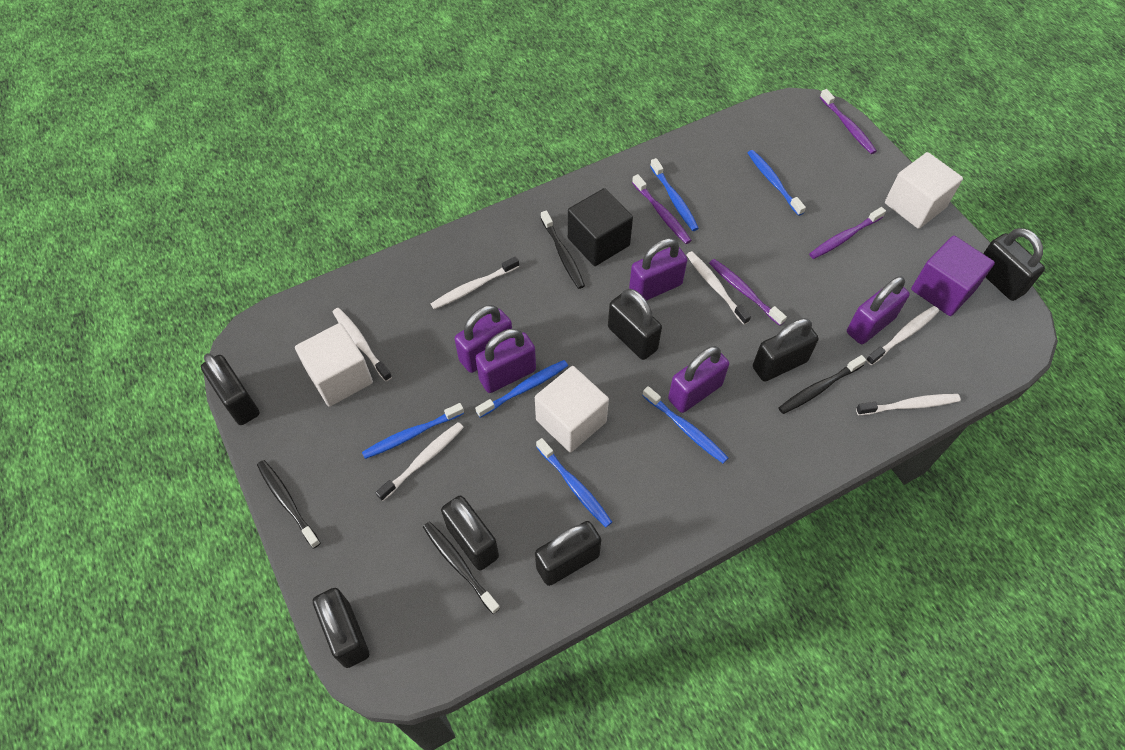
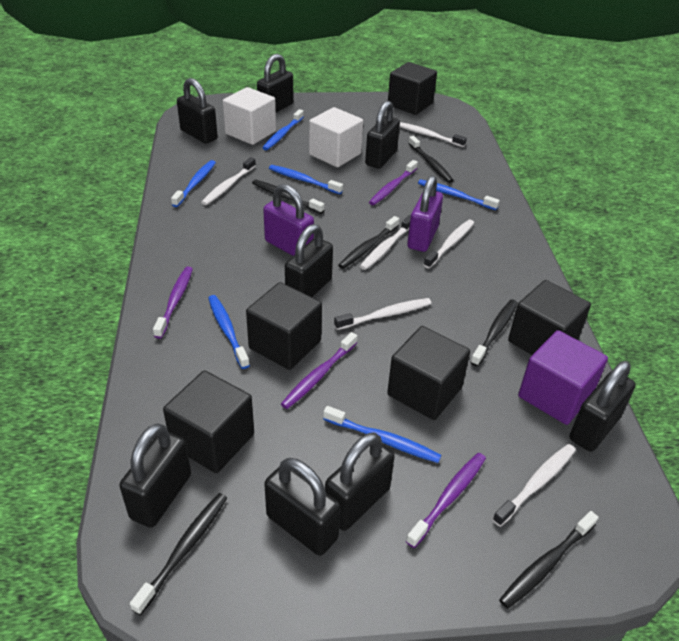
black cube: 1 -> 5
black padlock: 7 -> 8
black toothbrush: 4 -> 6
purple padlock: 5 -> 2
white cube: 3 -> 2

